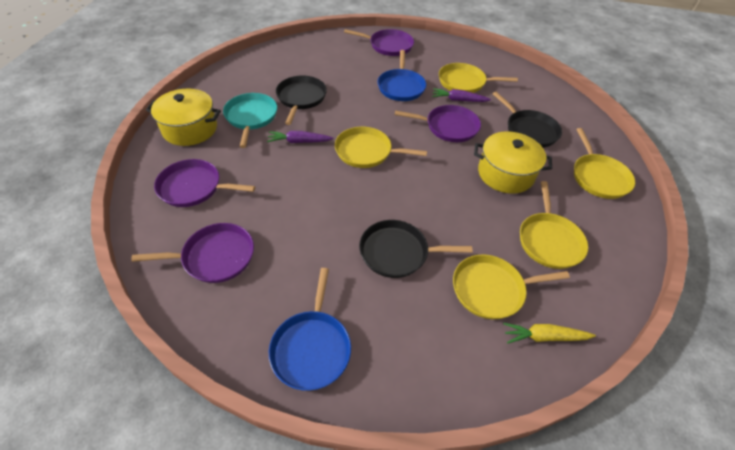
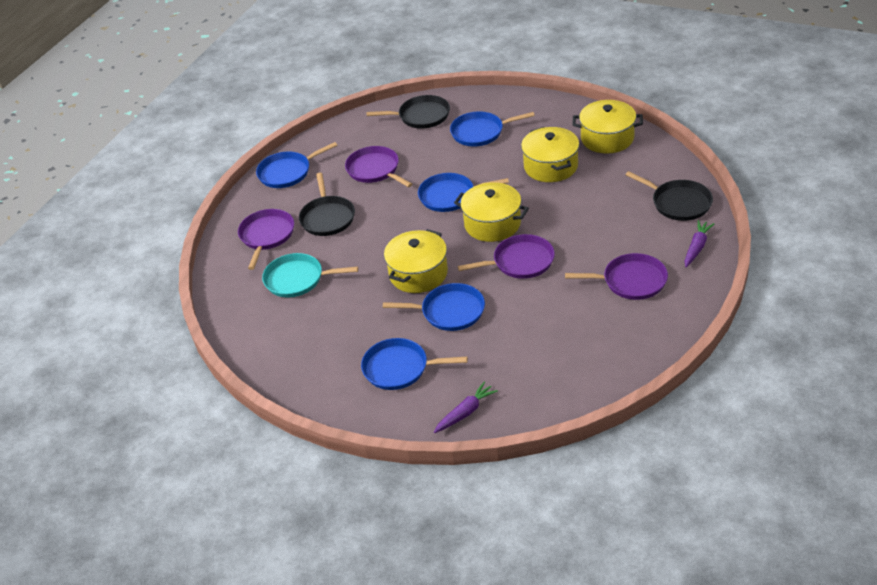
blue pan: 2 -> 5
yellow carrot: 1 -> 0
yellow pan: 5 -> 0
yellow pot: 2 -> 4

